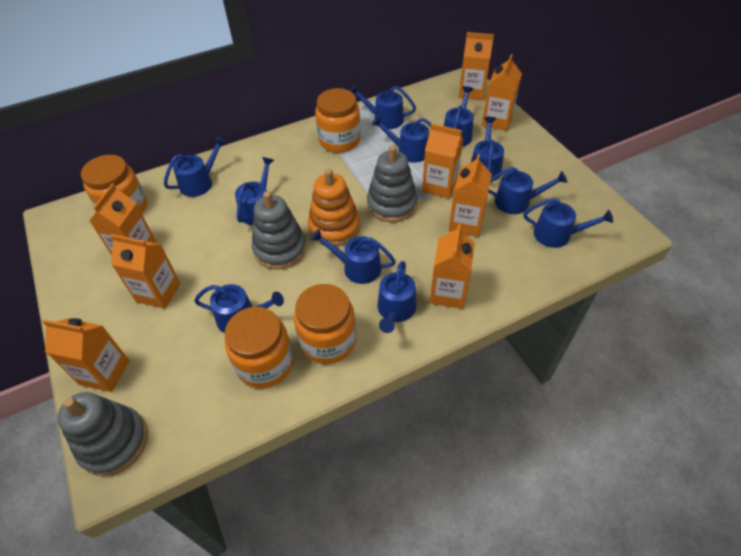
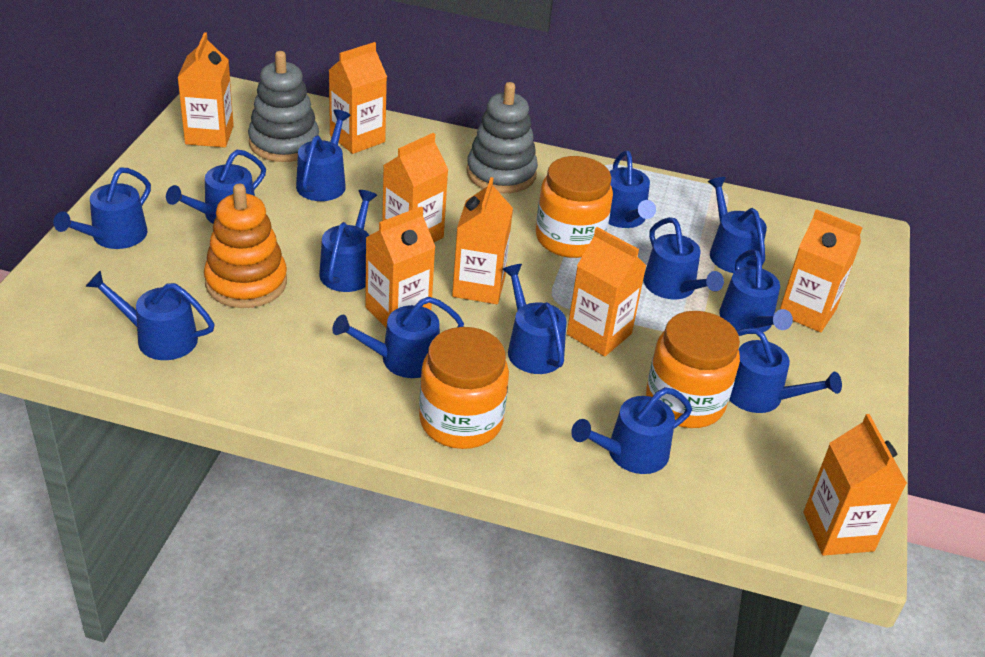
blue watering can: 11 -> 13
grey stacking toy: 3 -> 2
orange jar: 4 -> 3

